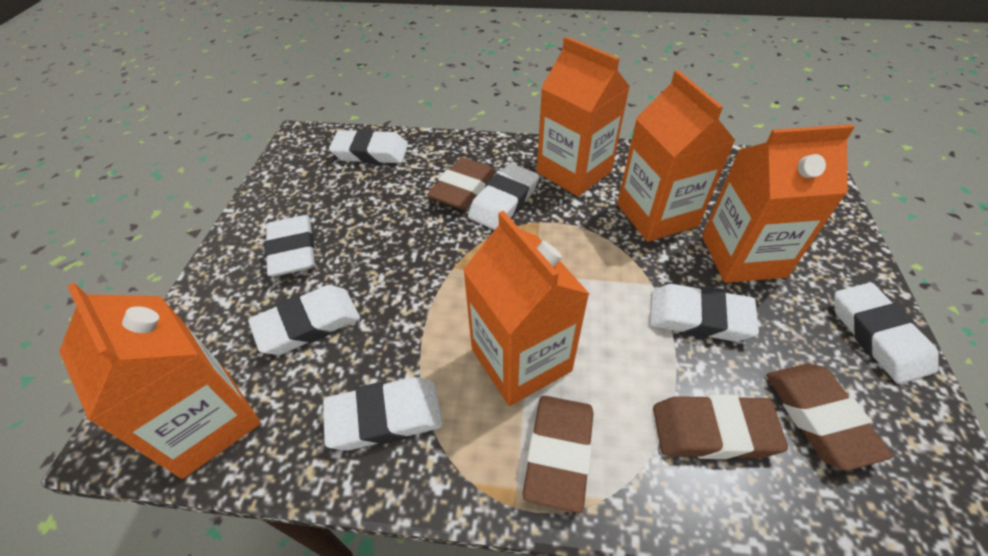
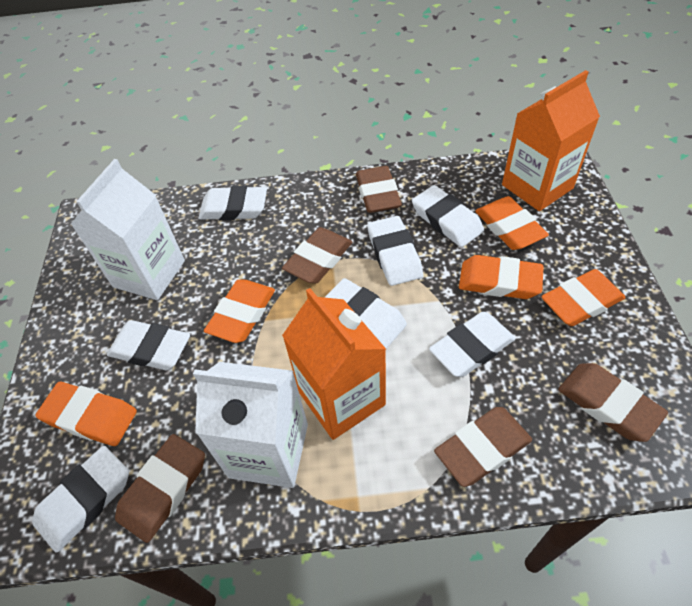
brown eraser: 4 -> 5
orange carton: 5 -> 2
orange eraser: 0 -> 5
white carton: 0 -> 2

